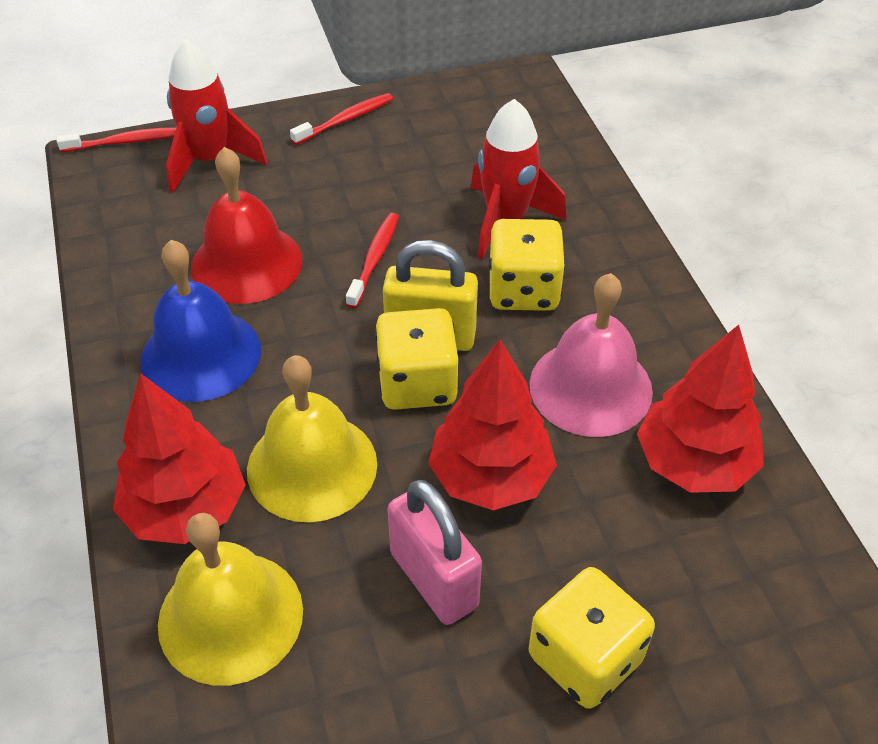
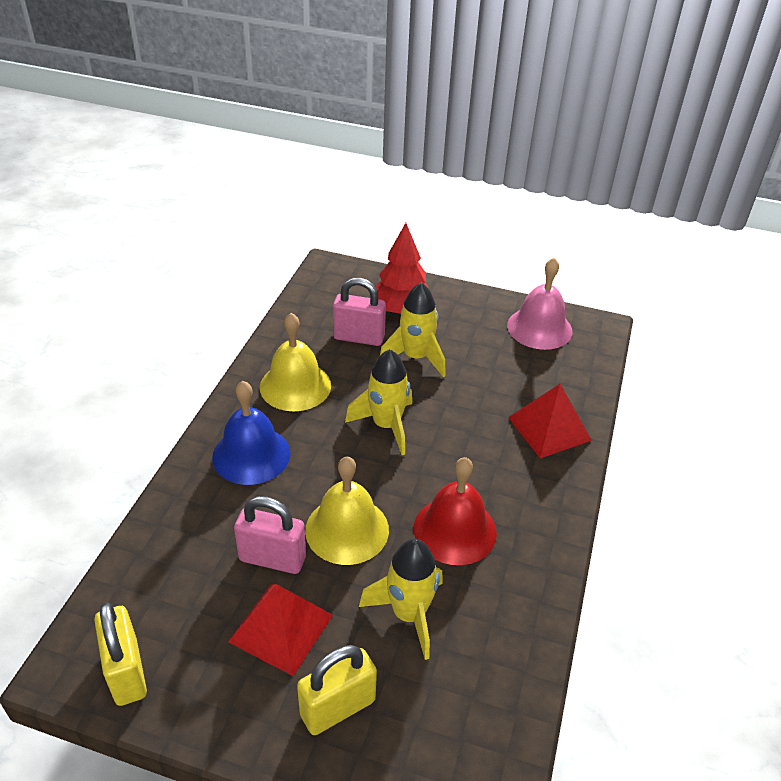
pink padlock: 1 -> 2
red pyramid: 0 -> 2
red rocket: 2 -> 0
red toothbrush: 3 -> 0
red tree: 3 -> 1
yellow dice: 3 -> 0
yellow padlock: 1 -> 2
yellow rocket: 0 -> 3

